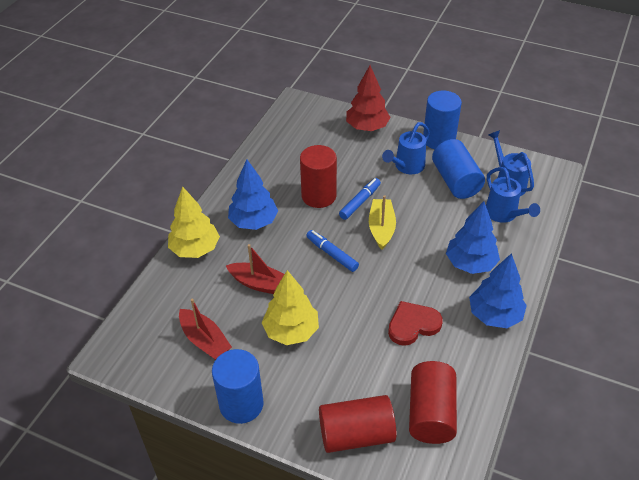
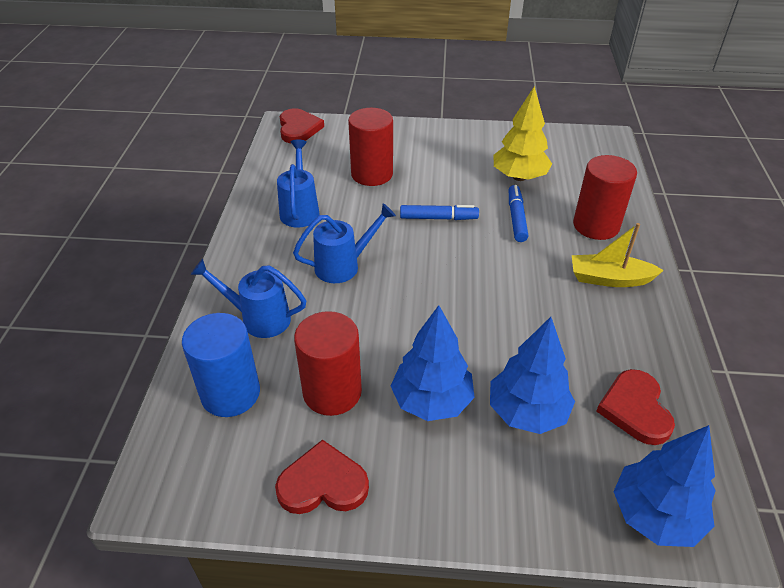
blue cylinder: 3 -> 1
red boat: 2 -> 0
red heart: 1 -> 3
red tree: 1 -> 0
yellow tree: 2 -> 1

